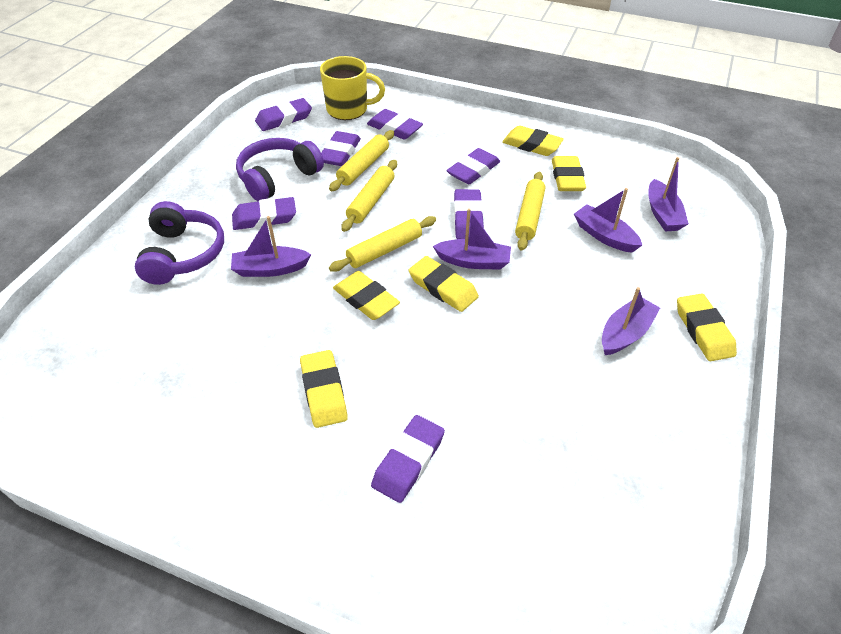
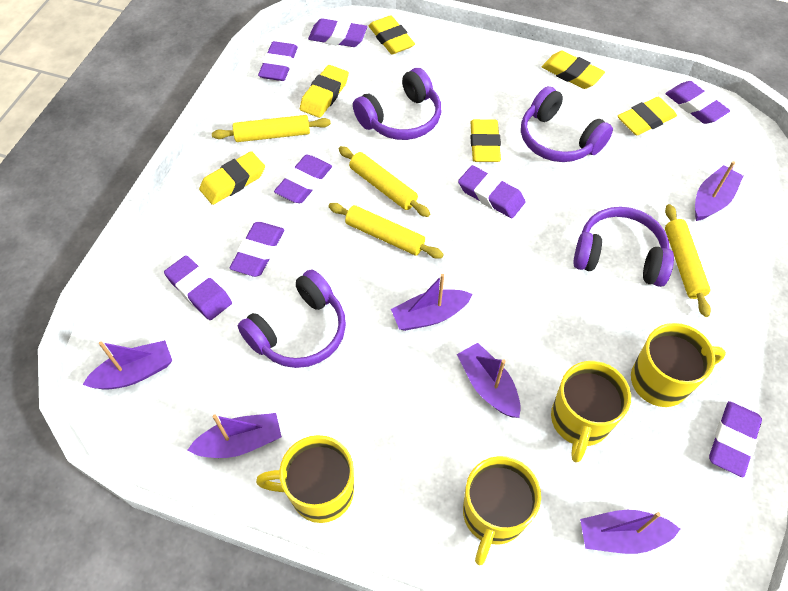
purple boat: 5 -> 6
purple eraser: 7 -> 8
purple headphones: 2 -> 4
yellow mug: 1 -> 4

